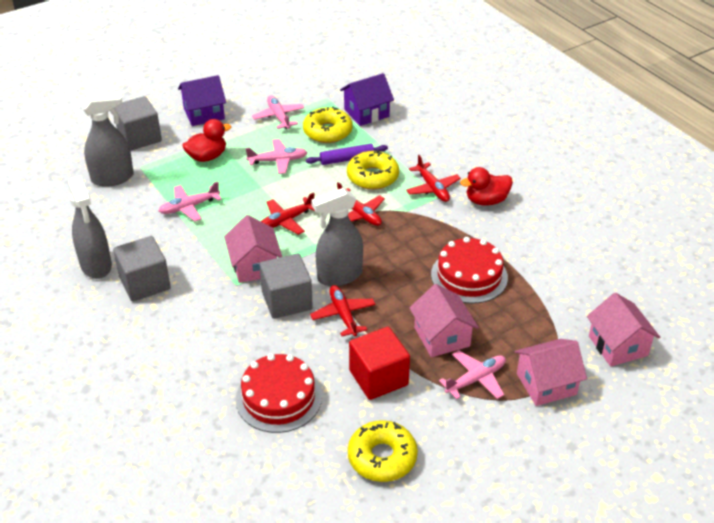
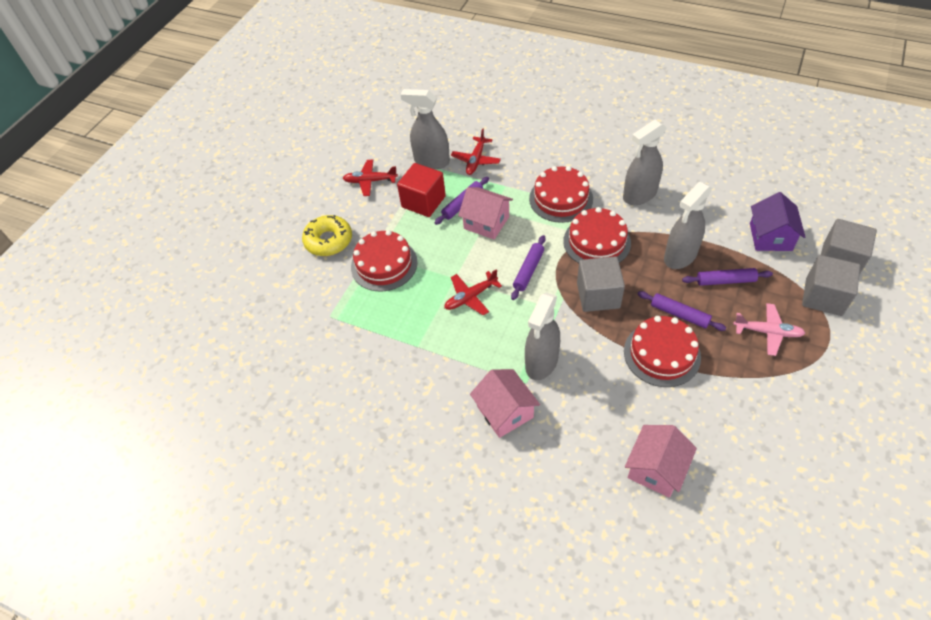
grey spray bottle: 3 -> 4
pink house: 4 -> 3
pink plane: 4 -> 1
purple house: 2 -> 1
purple rolling pin: 1 -> 4
red cake: 2 -> 4
red duck: 2 -> 0
red plane: 4 -> 3
yellow donut: 3 -> 1

